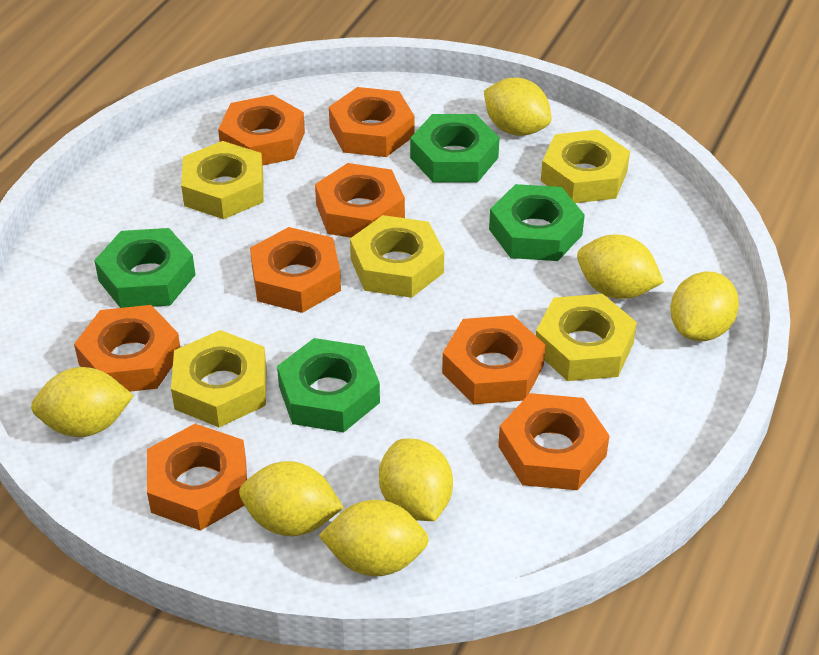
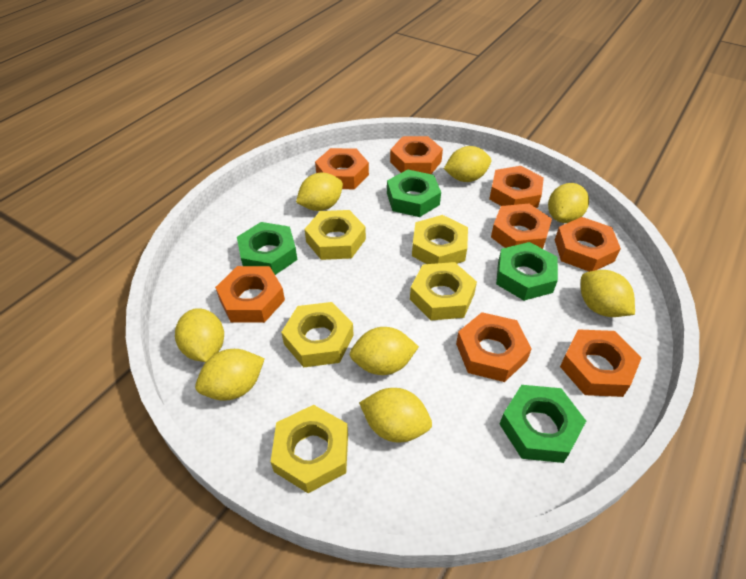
yellow lemon: 7 -> 8

